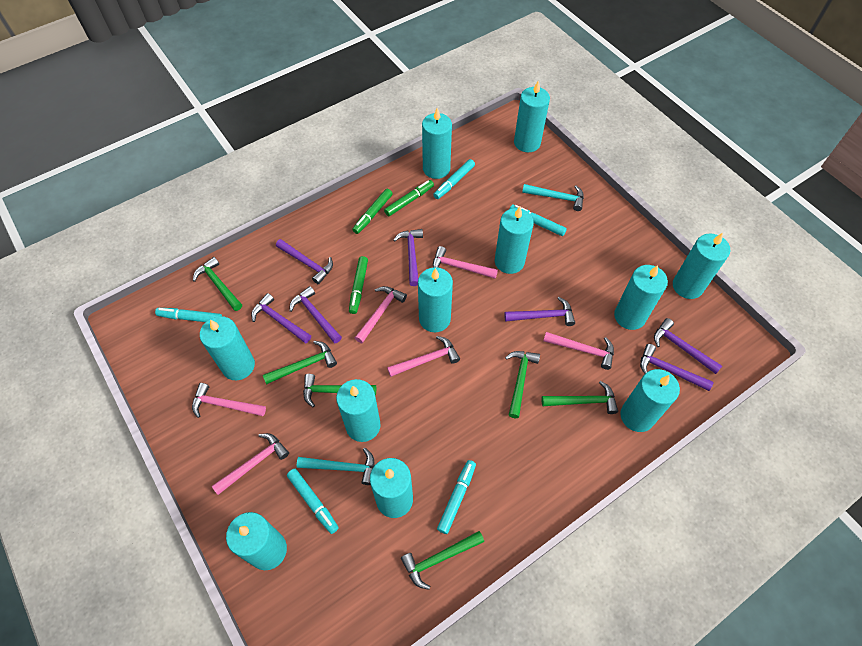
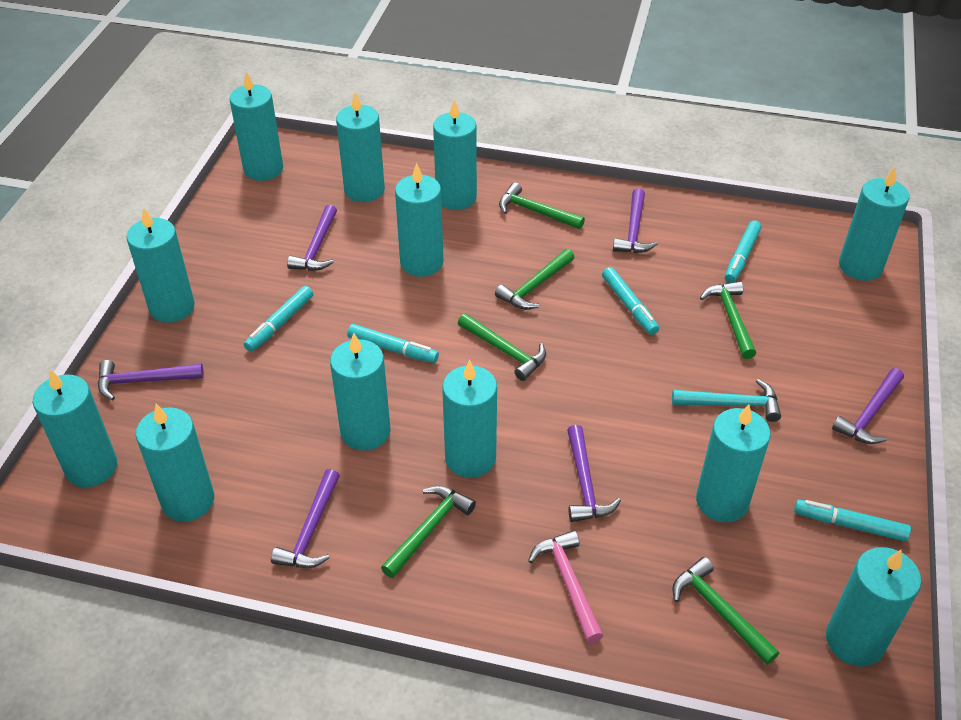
green marker: 3 -> 0
pink hammer: 6 -> 1
purple hammer: 7 -> 6
turquoise candle: 11 -> 12
turquoise hammer: 2 -> 1

